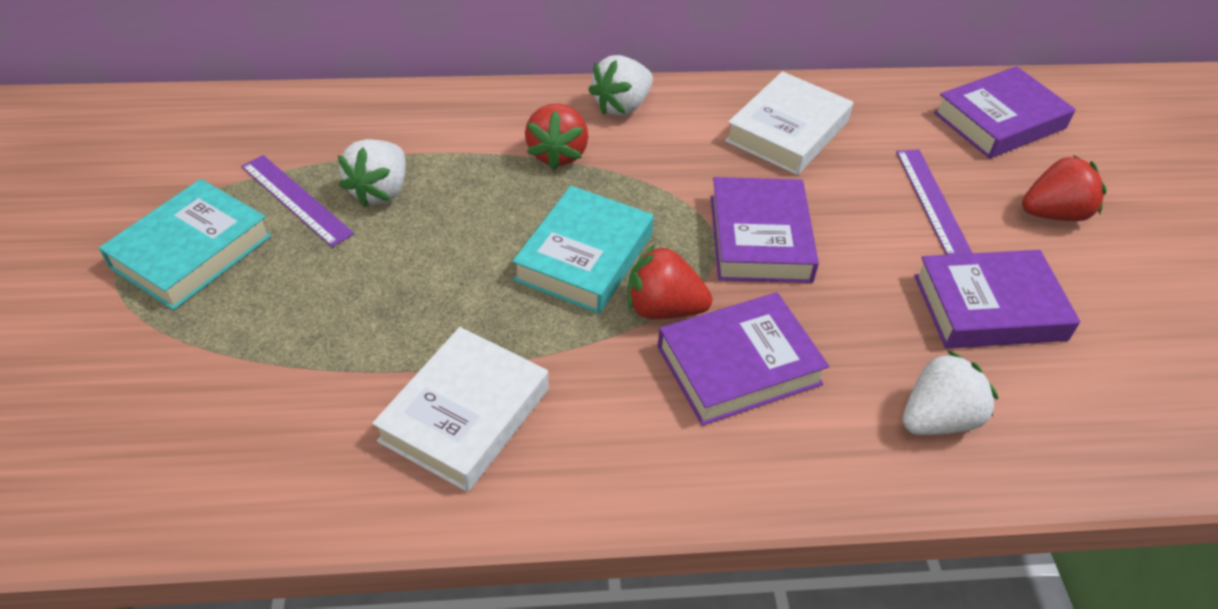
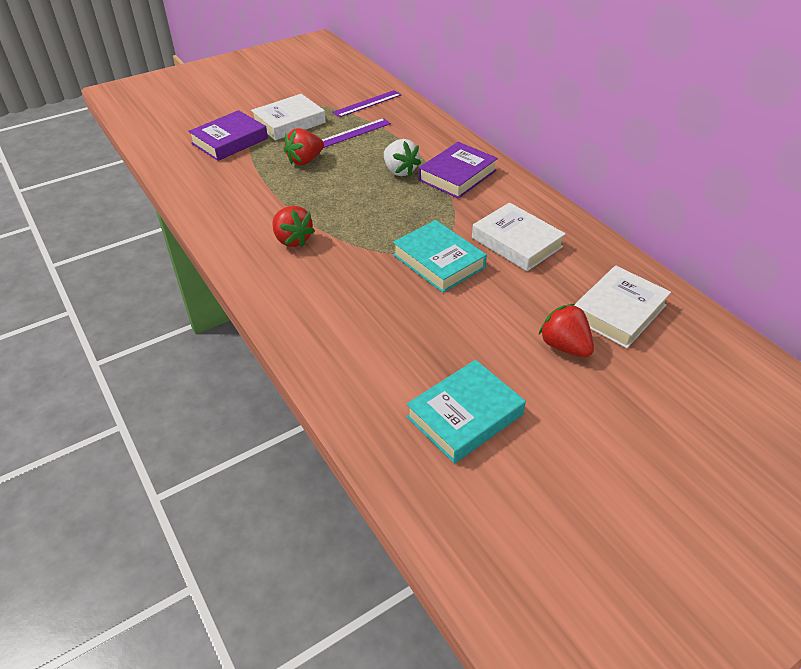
purple book: 4 -> 2
white book: 2 -> 3
white strawberry: 3 -> 1

